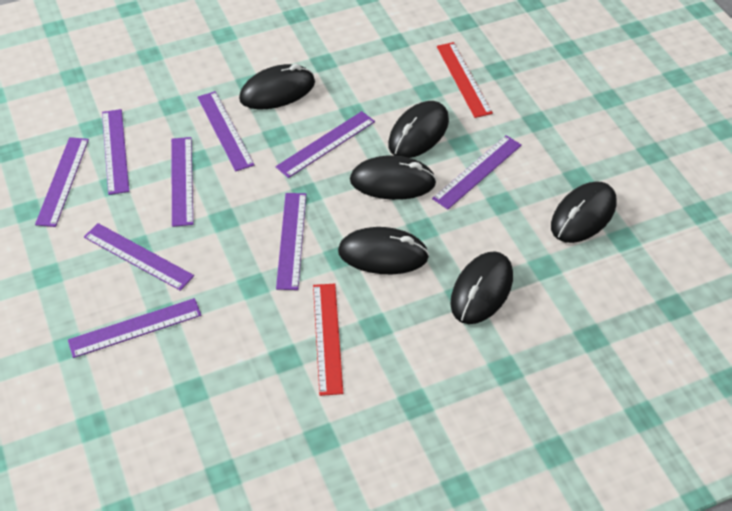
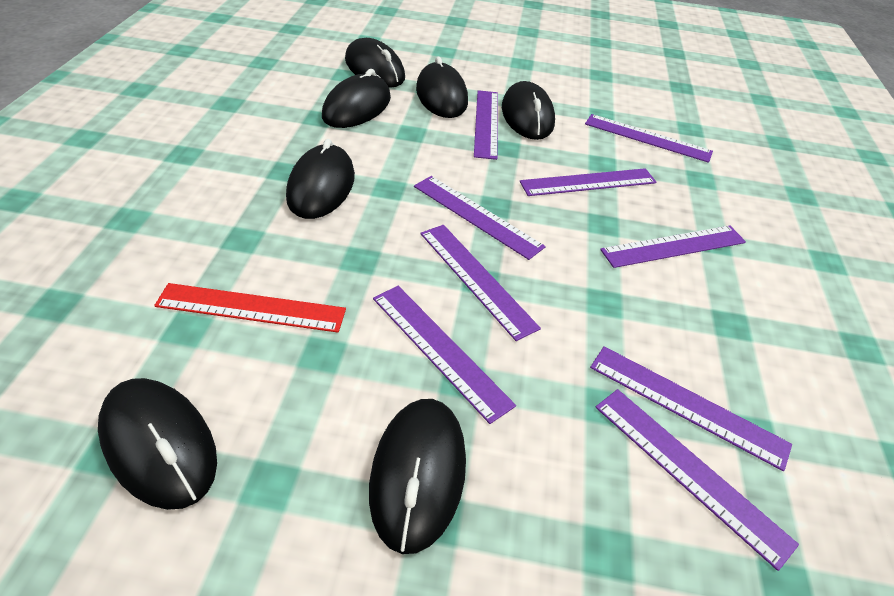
black mouse: 6 -> 7
red ruler: 2 -> 1

